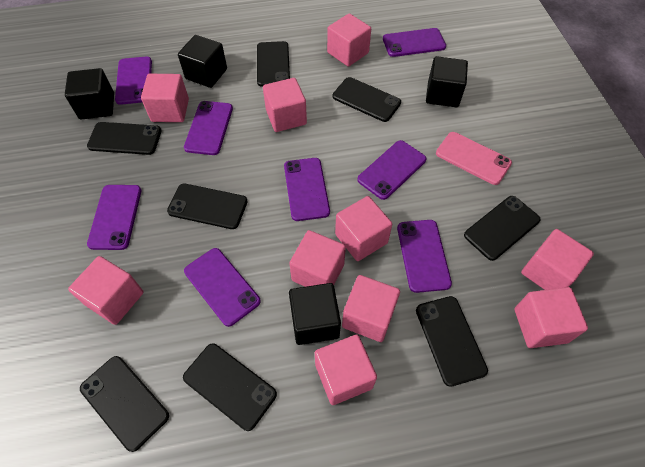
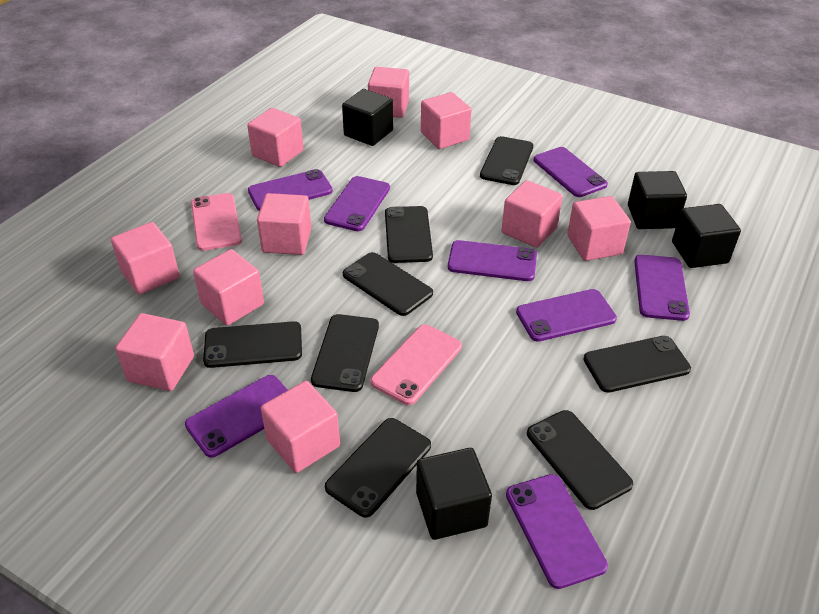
pink phone: 1 -> 2

